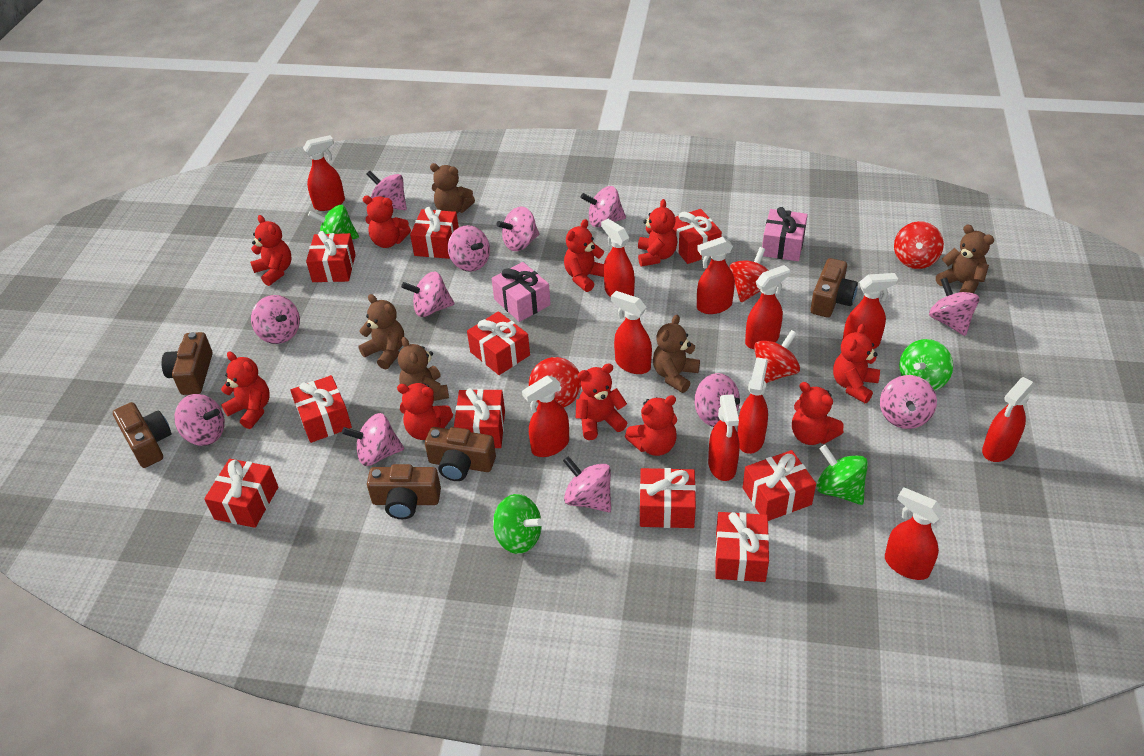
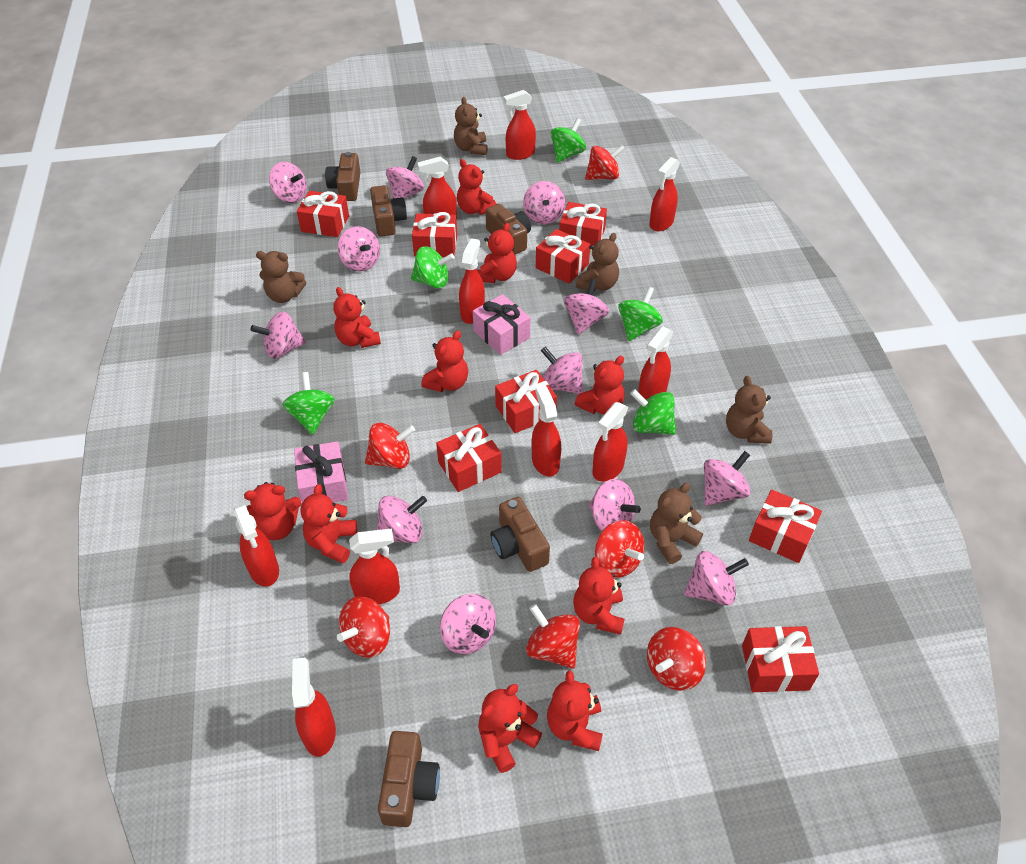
green spinning top: 4 -> 5
red gift: 10 -> 8
red spinning top: 4 -> 6
red spray bottle: 11 -> 10

